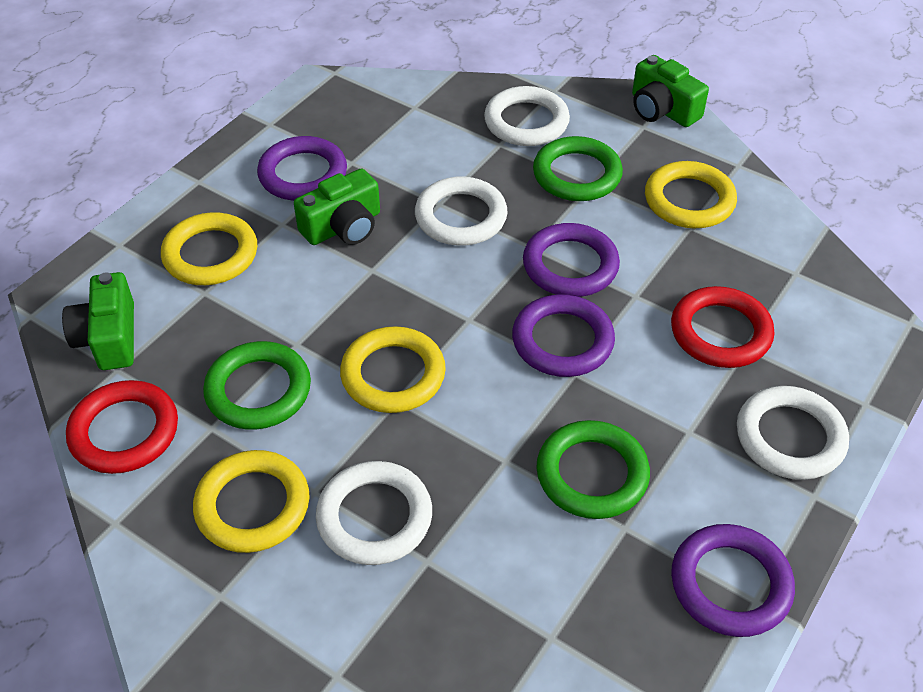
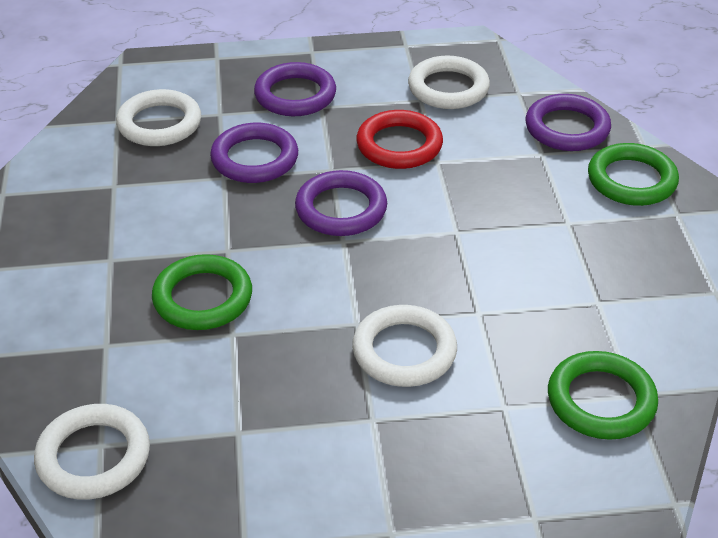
green camera: 3 -> 0
red ring: 2 -> 1
yellow ring: 4 -> 0

